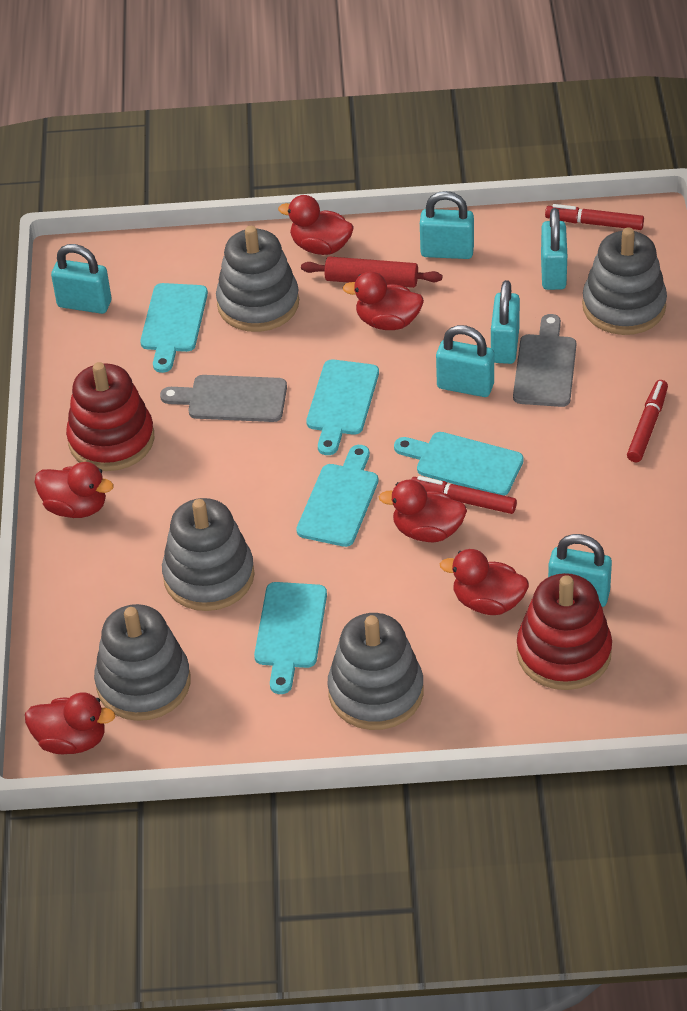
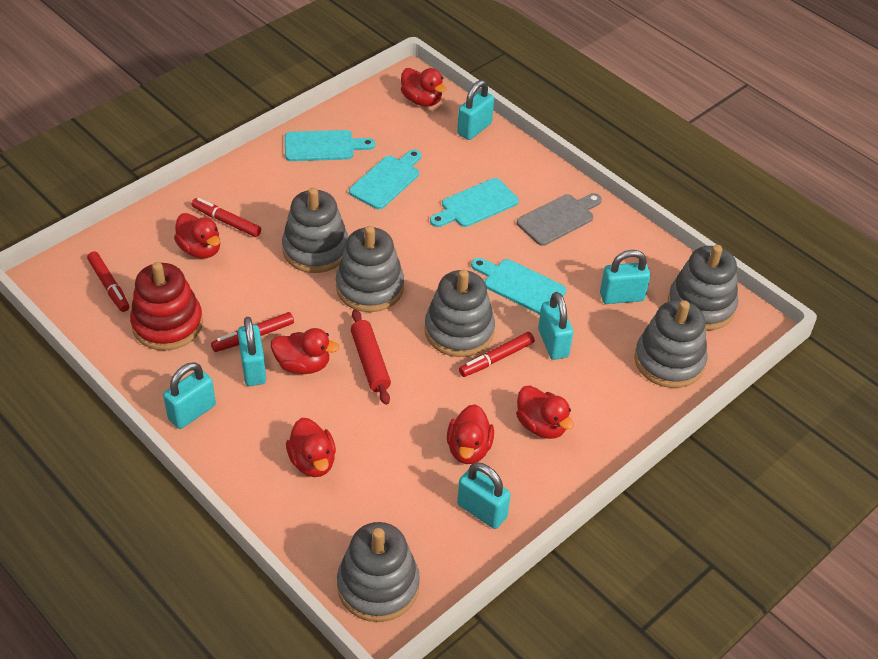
grey cutting board: 2 -> 1
grey stacking toy: 5 -> 6
red marker: 3 -> 4
red stacking toy: 2 -> 1
turquoise cutting board: 5 -> 4

